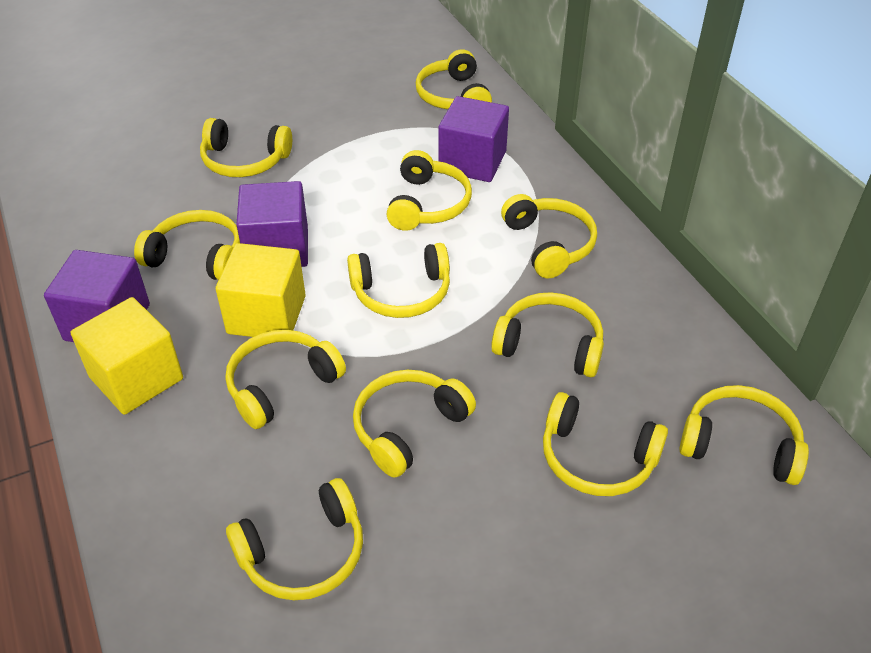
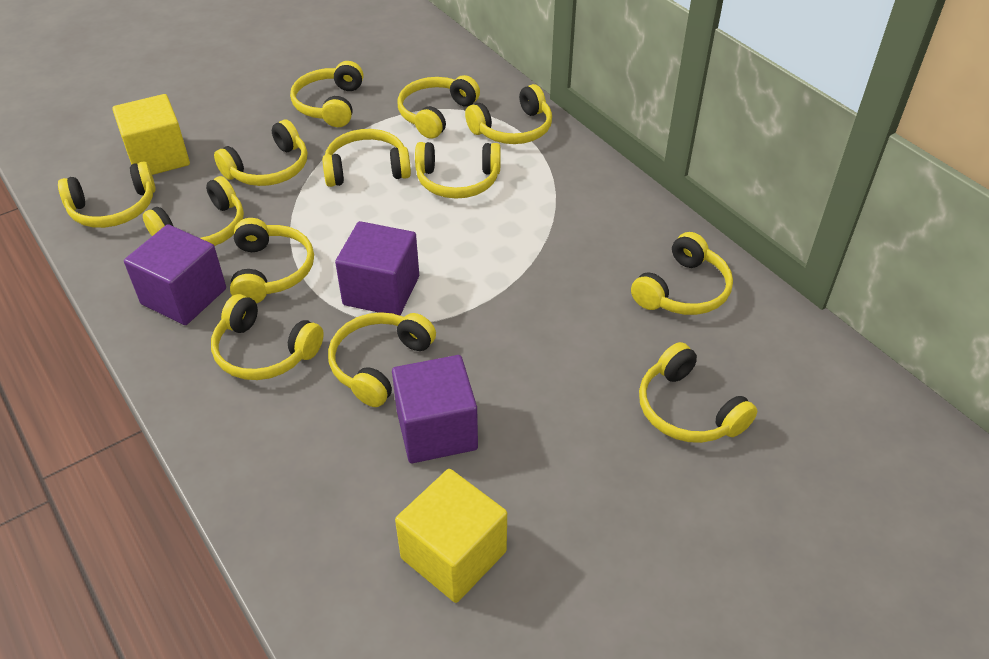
yellow headphones: 12 -> 13

